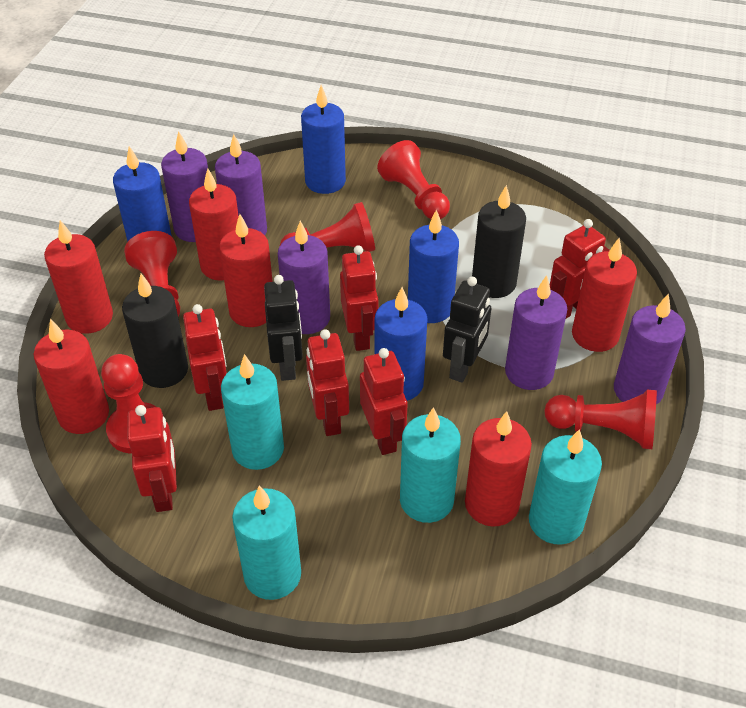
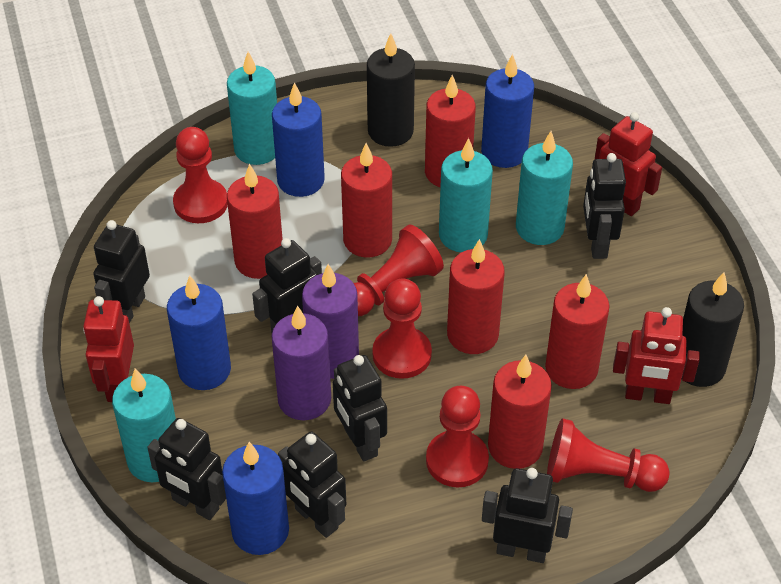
black robot: 2 -> 7
purple candle: 5 -> 2
red robot: 6 -> 3

